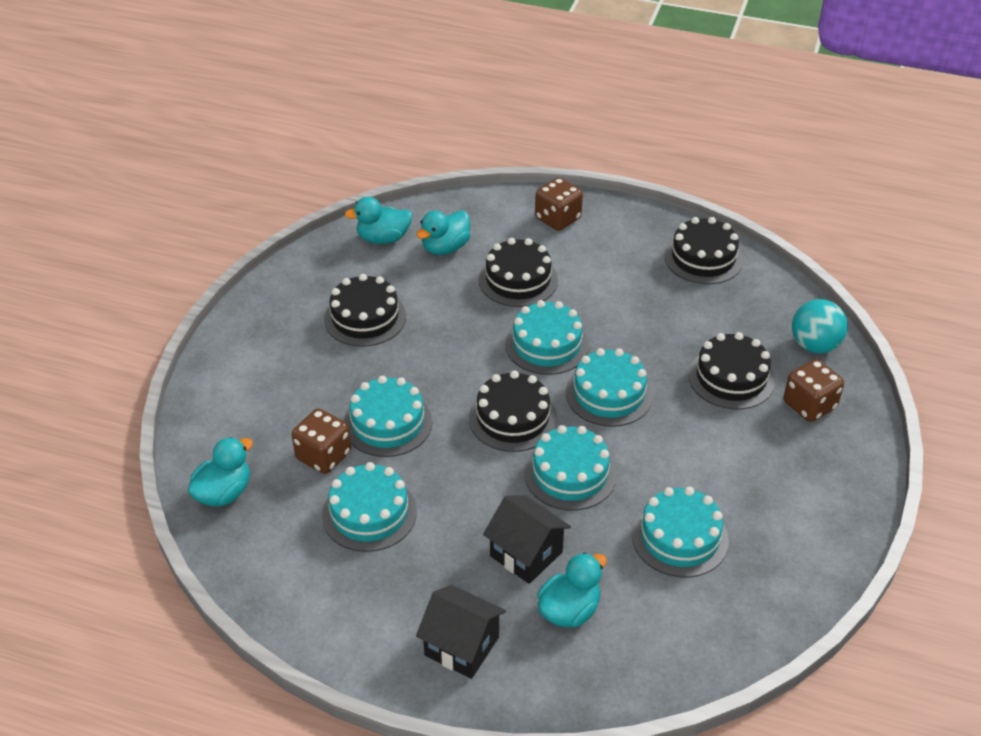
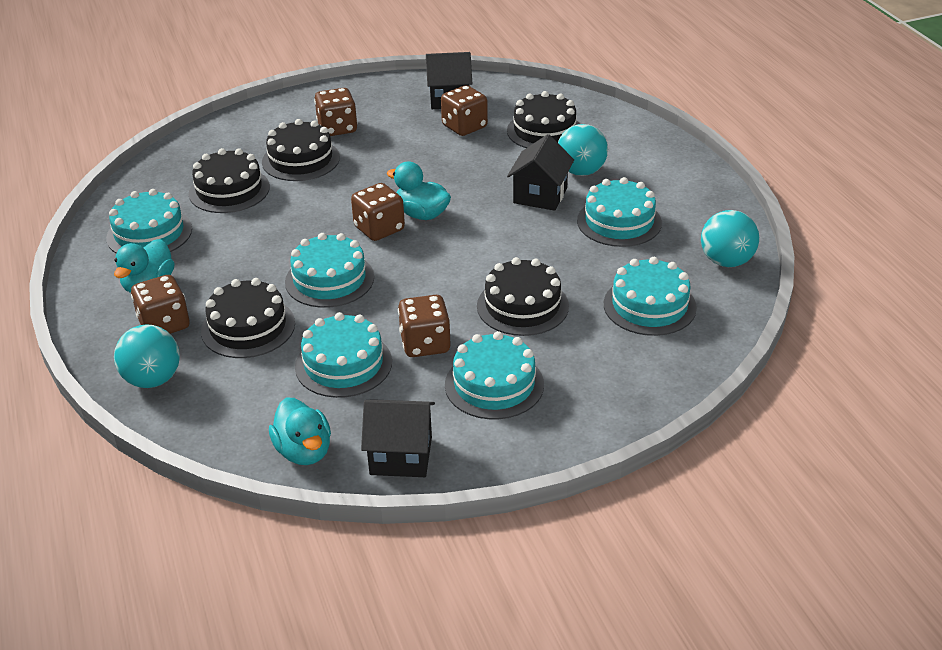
black house: 2 -> 3
brown dice: 3 -> 5
turquoise ball: 1 -> 3
turquoise duck: 4 -> 3

